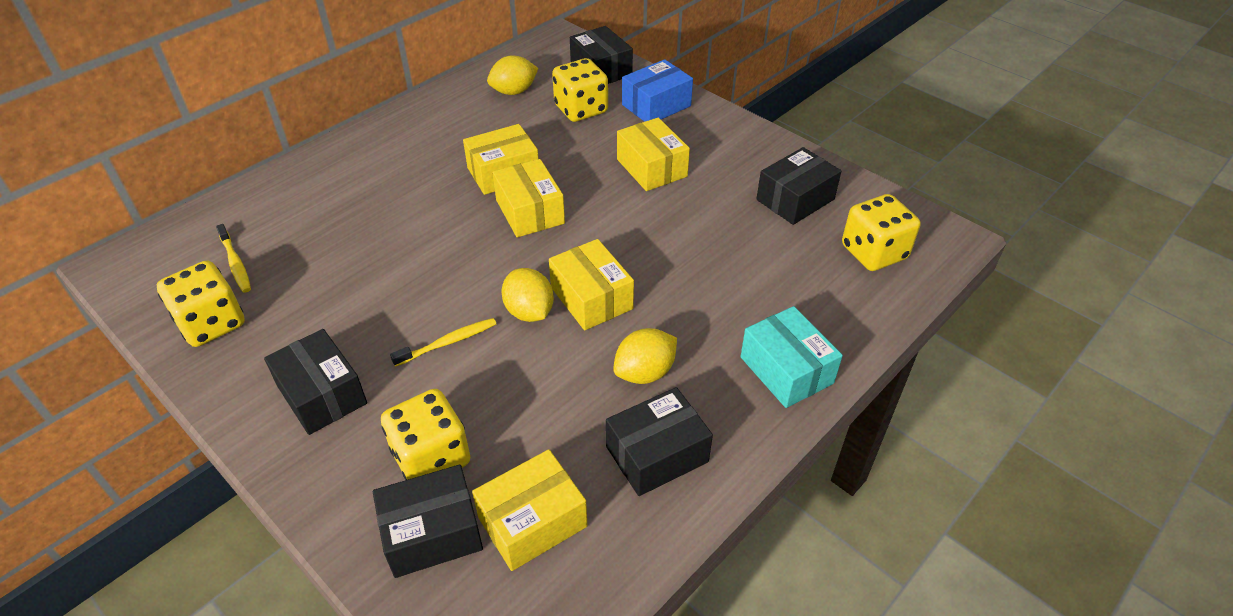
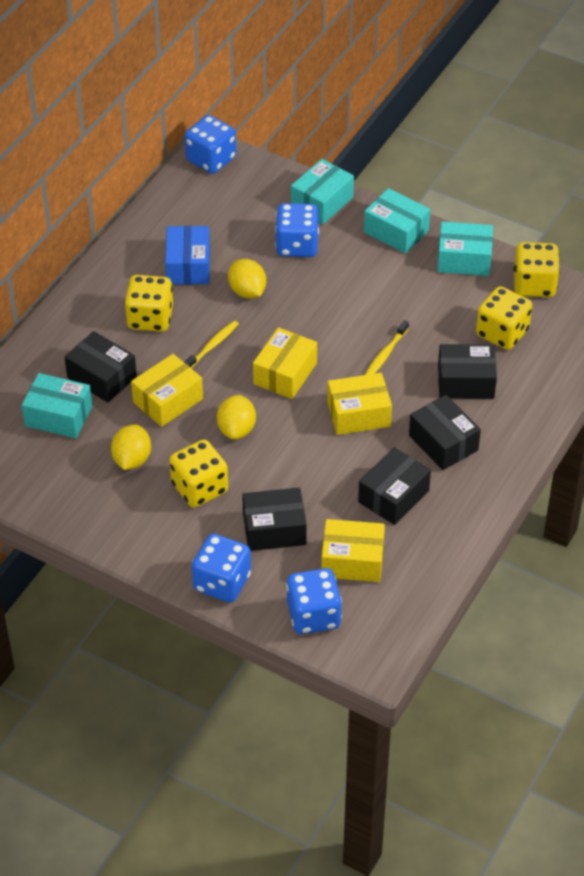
blue dice: 0 -> 4
turquoise box: 1 -> 4
yellow box: 5 -> 4

